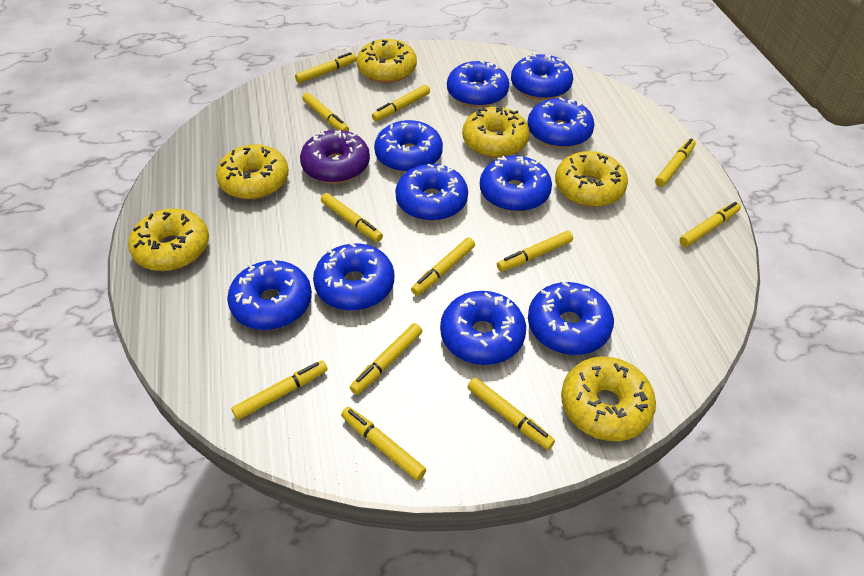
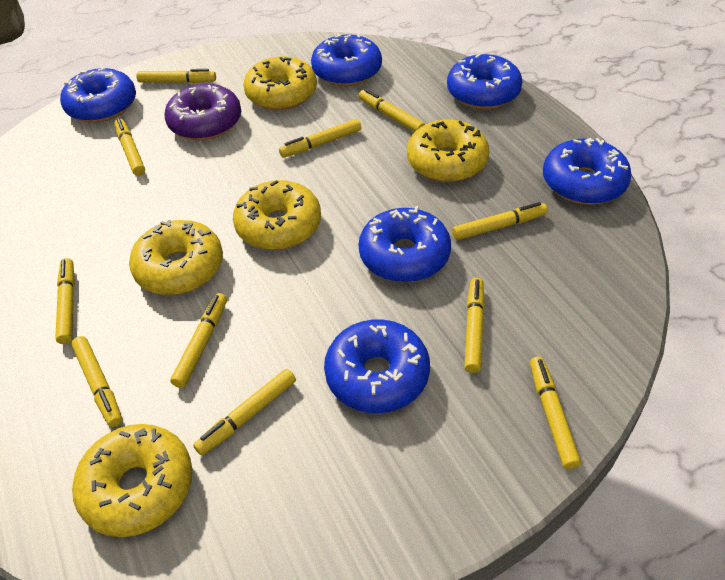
blue donut: 10 -> 6
yellow donut: 6 -> 5
yellow marker: 12 -> 11

